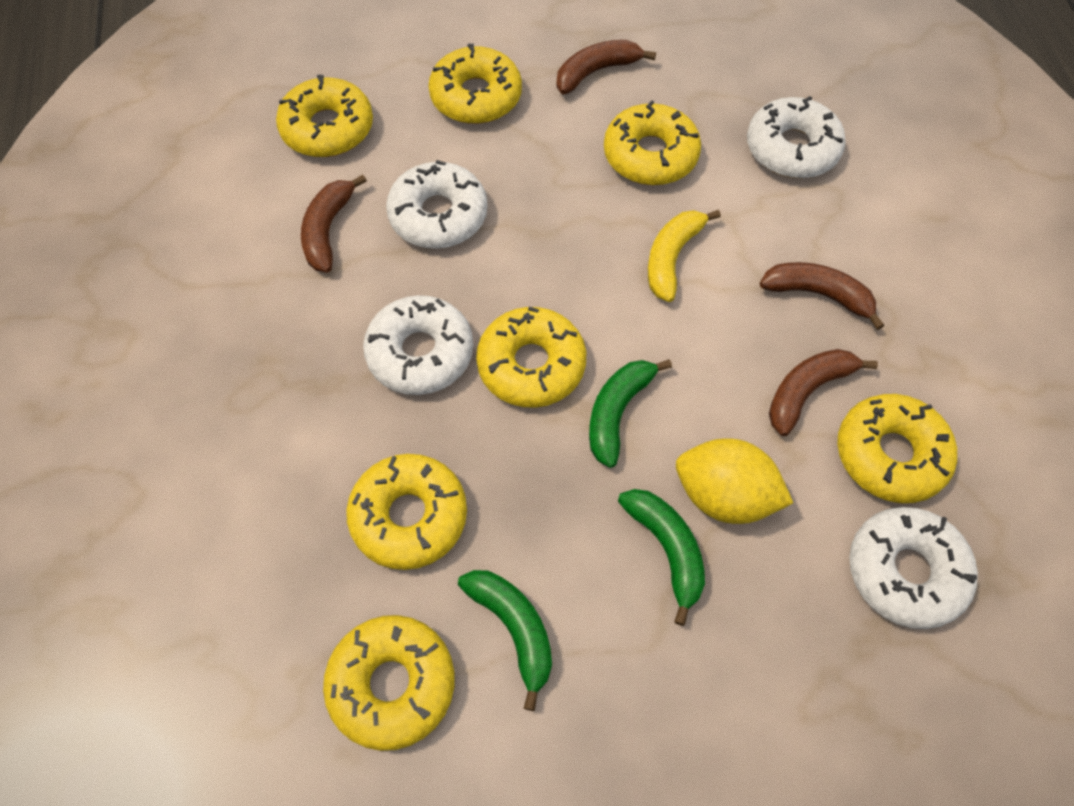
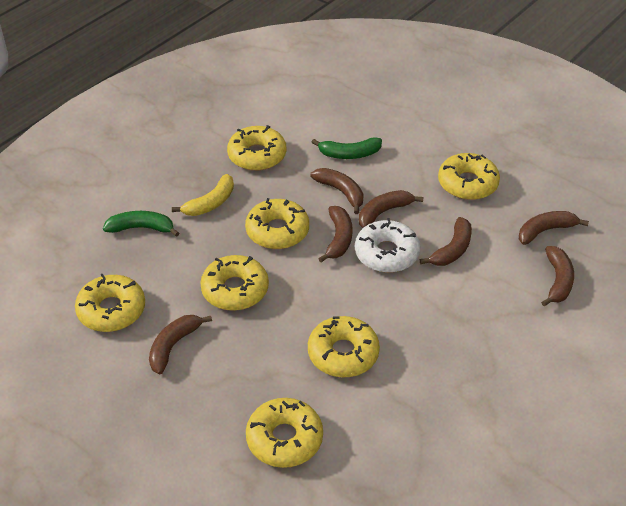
brown banana: 4 -> 7
green banana: 3 -> 2
white donut: 4 -> 1
yellow lemon: 1 -> 0

